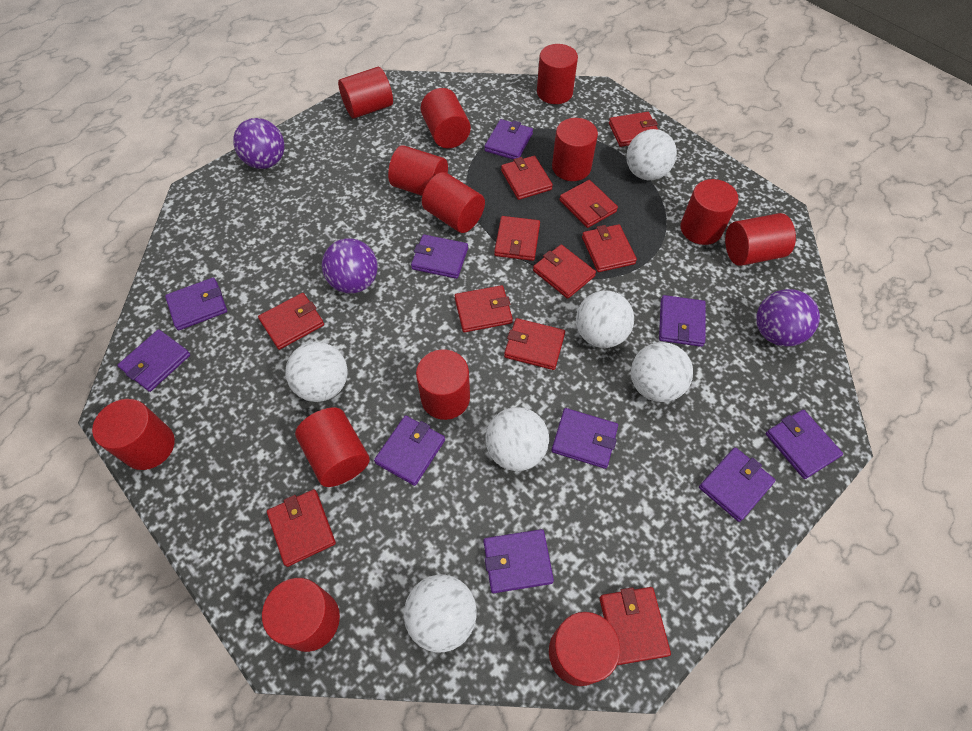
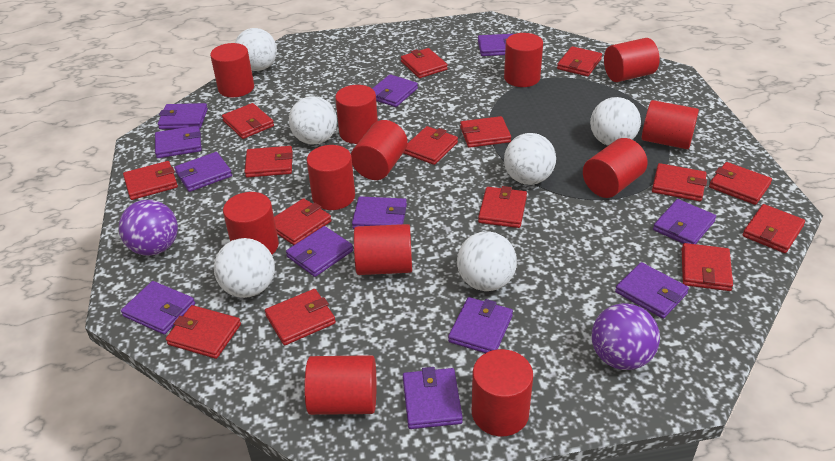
purple ball: 3 -> 2
purple wallet: 10 -> 12
red cylinder: 13 -> 12
red wallet: 11 -> 15

